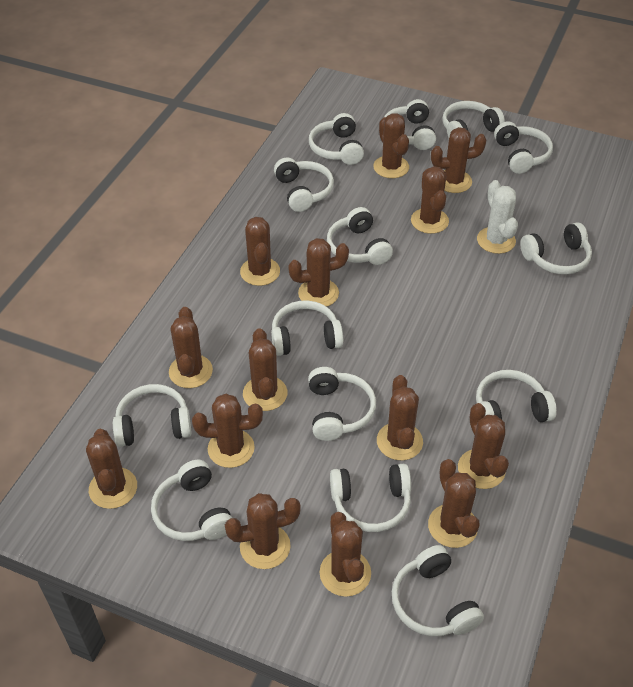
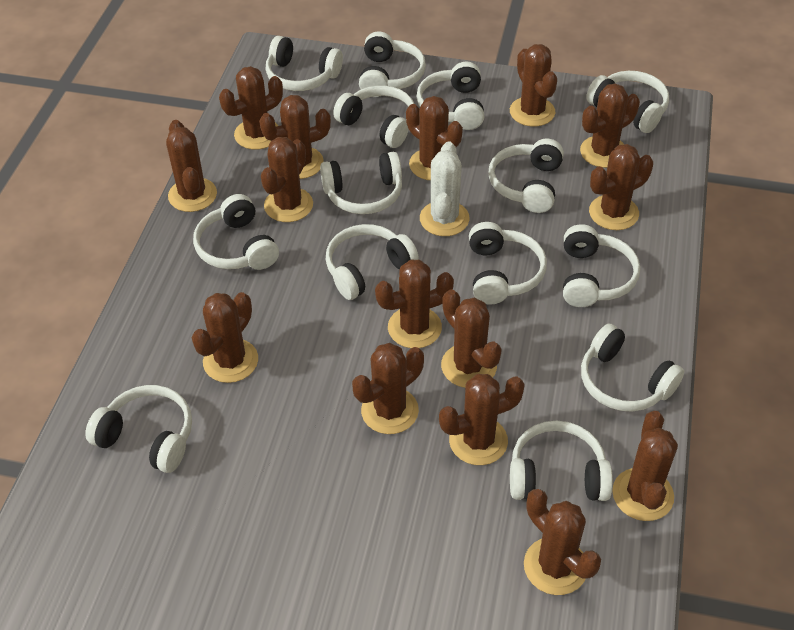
brown cactus: 14 -> 15

